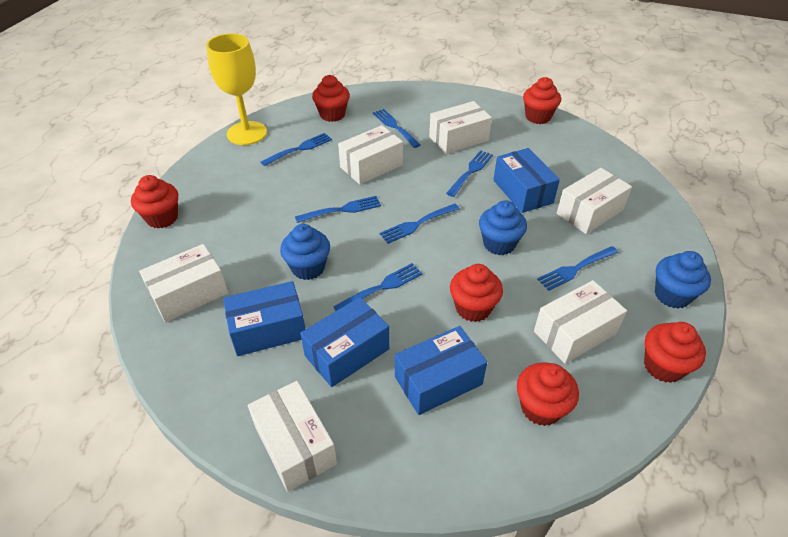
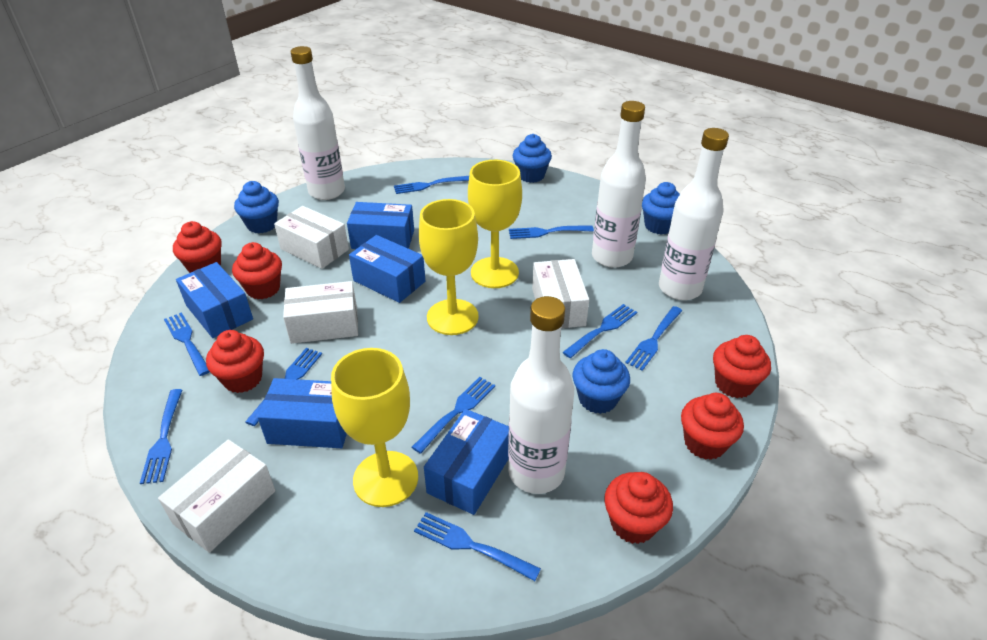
blue box: 4 -> 5
blue cupcake: 3 -> 4
blue fork: 7 -> 9
white bottle: 0 -> 4
white box: 6 -> 4
yellow goblet: 1 -> 3

